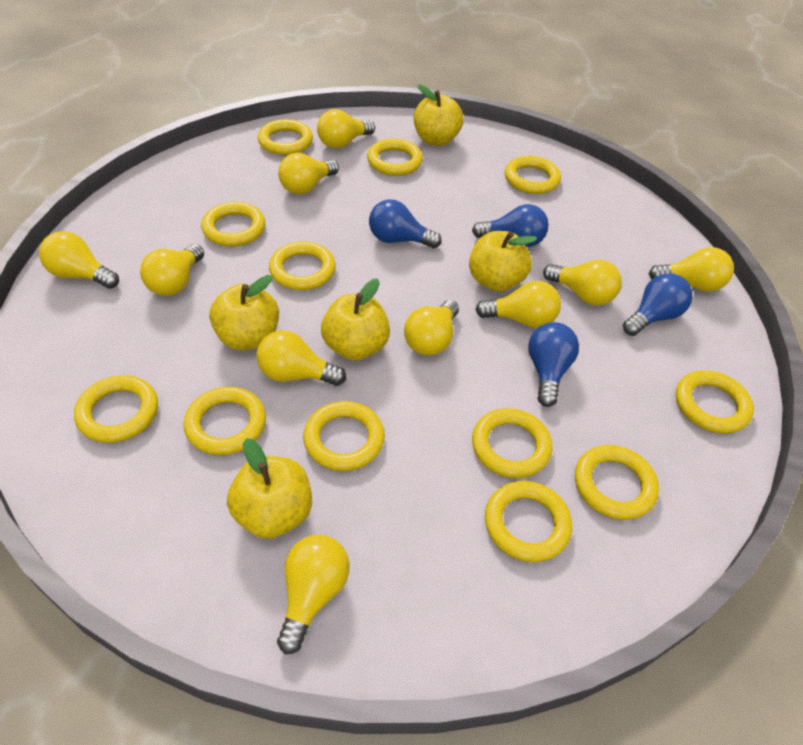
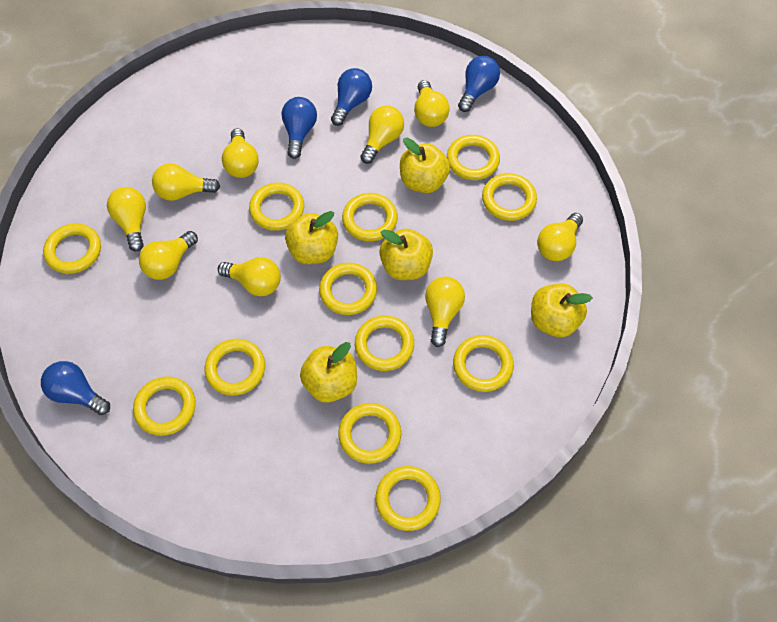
yellow light bulb: 10 -> 9

